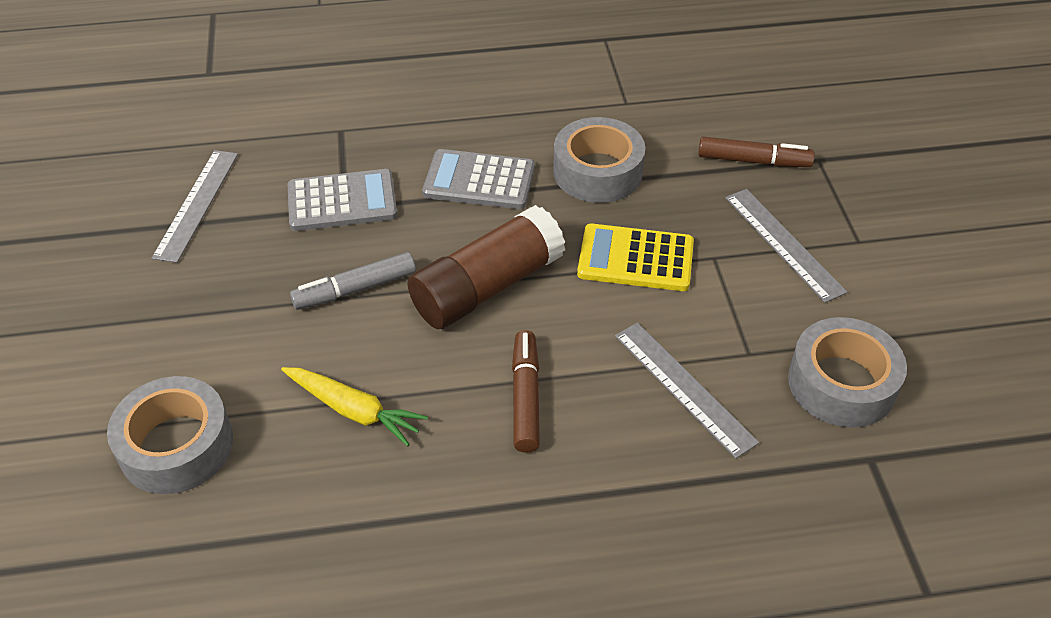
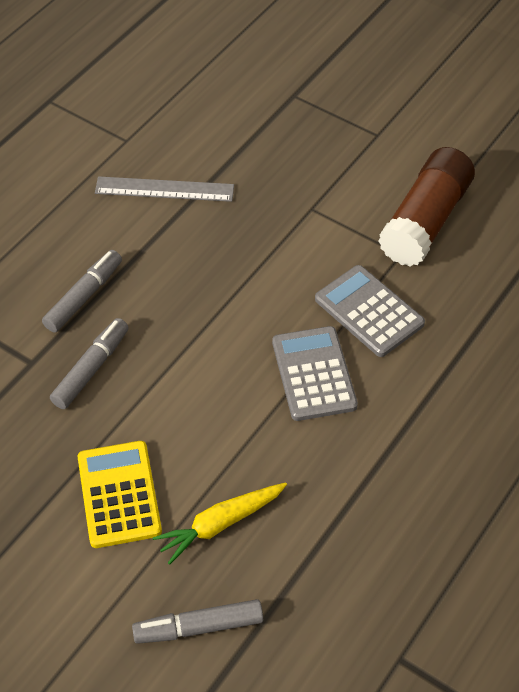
brown marker: 2 -> 0
grey marker: 1 -> 3
grey ruler: 3 -> 1
grey tape: 3 -> 0

